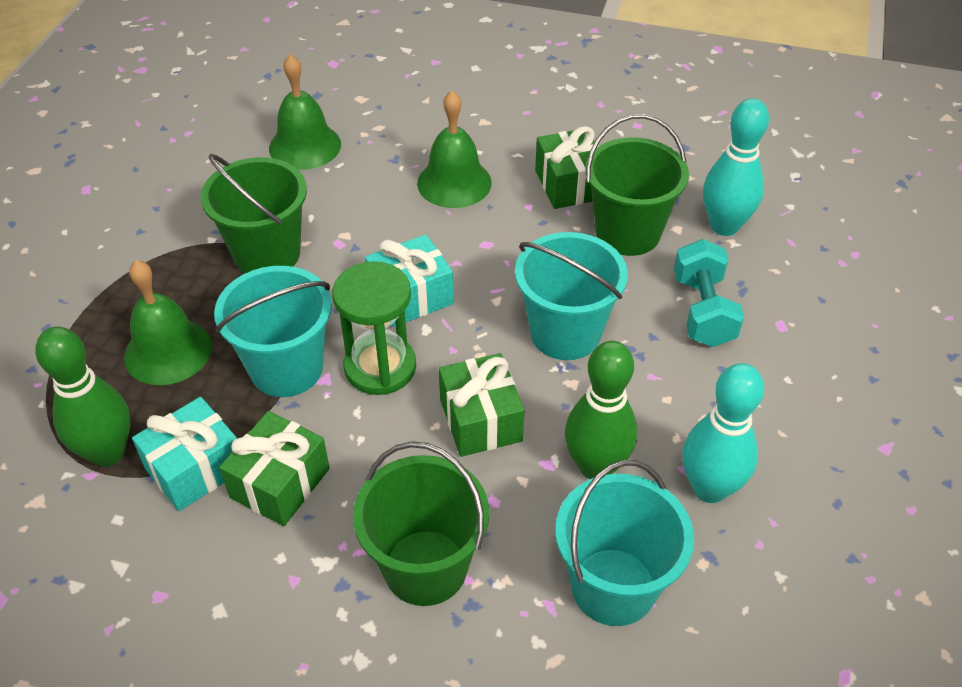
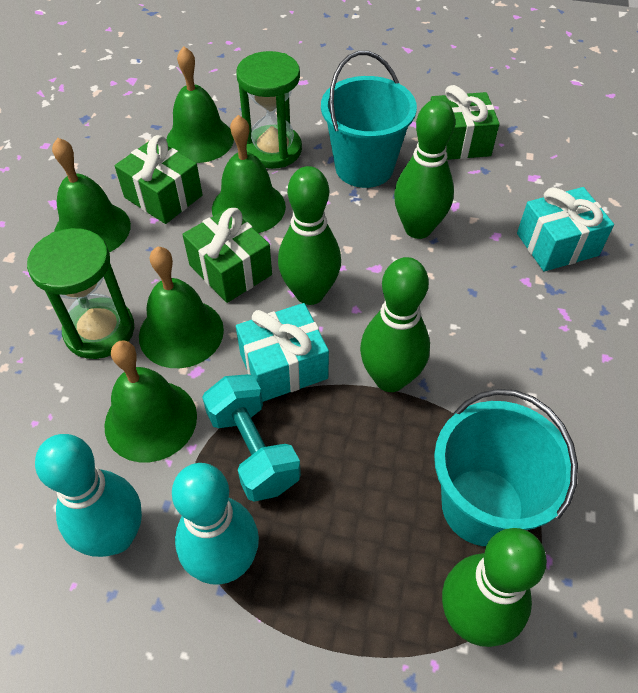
green bell: 3 -> 5
green bowling pin: 2 -> 4
green bucket: 3 -> 0
green hourglass: 1 -> 2
turquoise bucket: 3 -> 2

